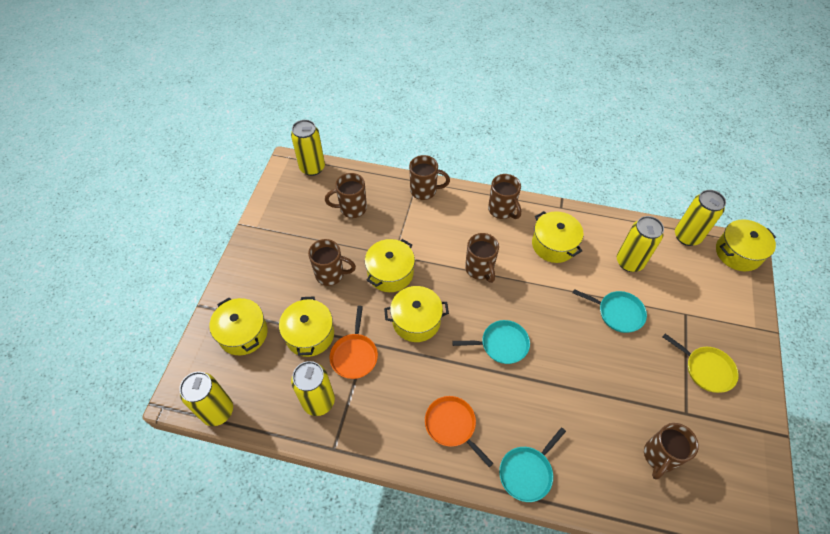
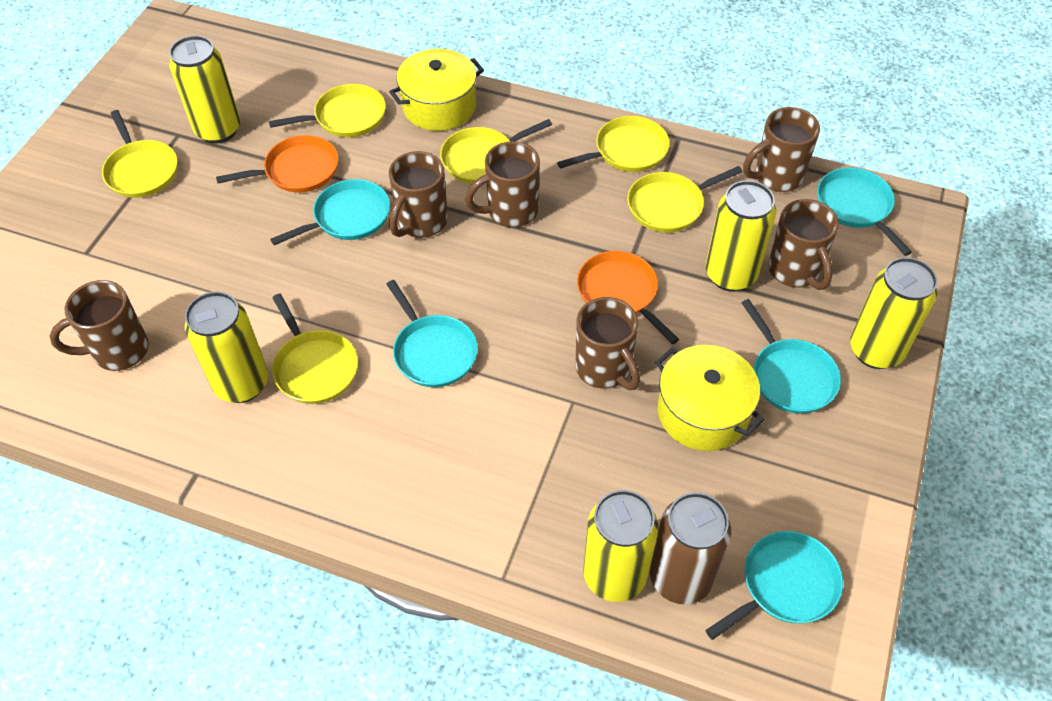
brown can: 0 -> 1
turquoise pan: 3 -> 5
yellow pan: 1 -> 6
yellow pot: 6 -> 2

